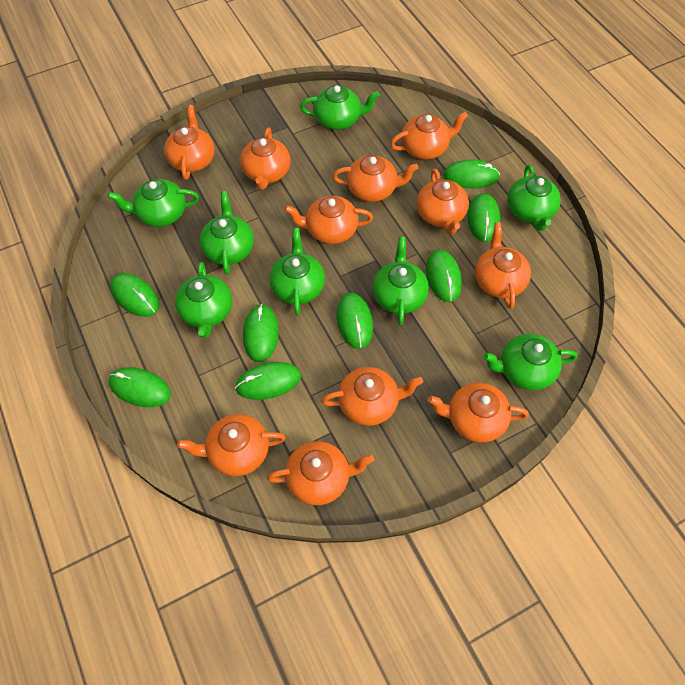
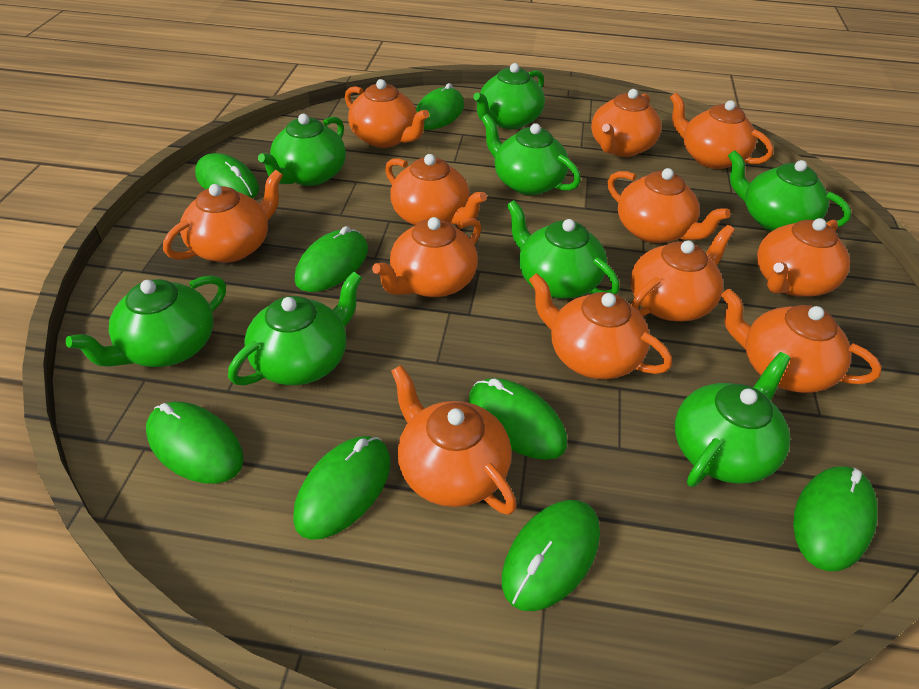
orange teapot: 11 -> 12

